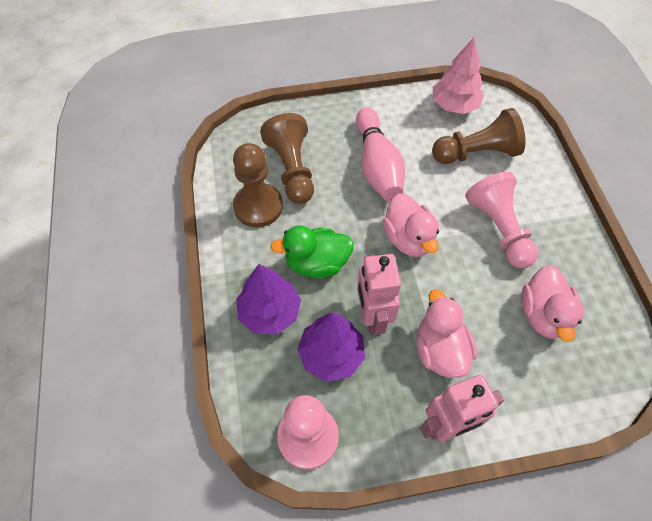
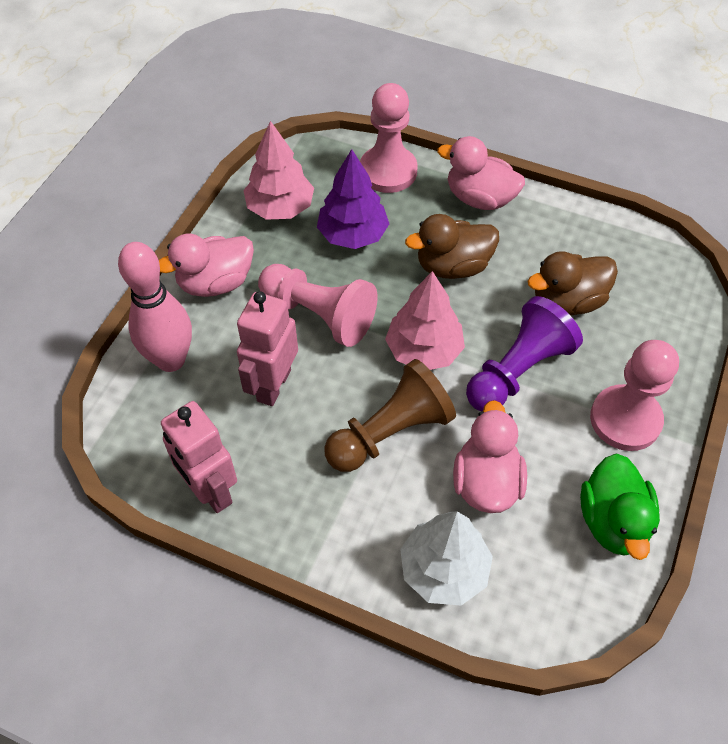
brown duck: 0 -> 2
brown pawn: 3 -> 1
pink pawn: 2 -> 3
pink tree: 1 -> 2
purple pawn: 0 -> 1
purple tree: 2 -> 1
white tree: 0 -> 1

